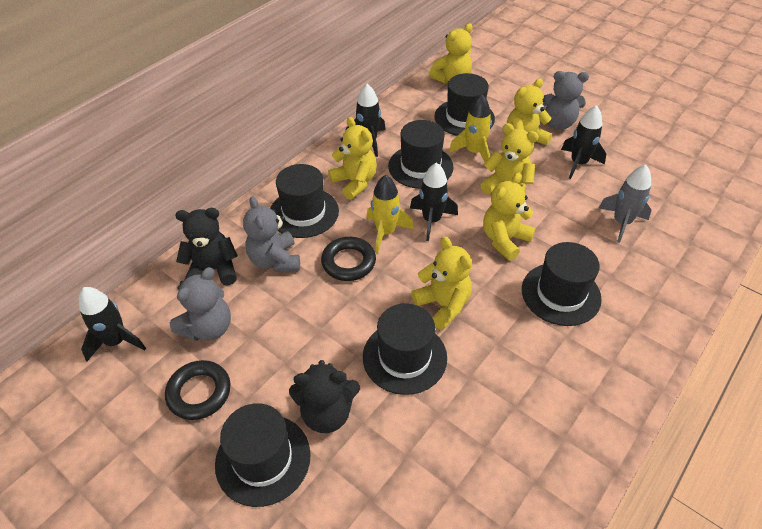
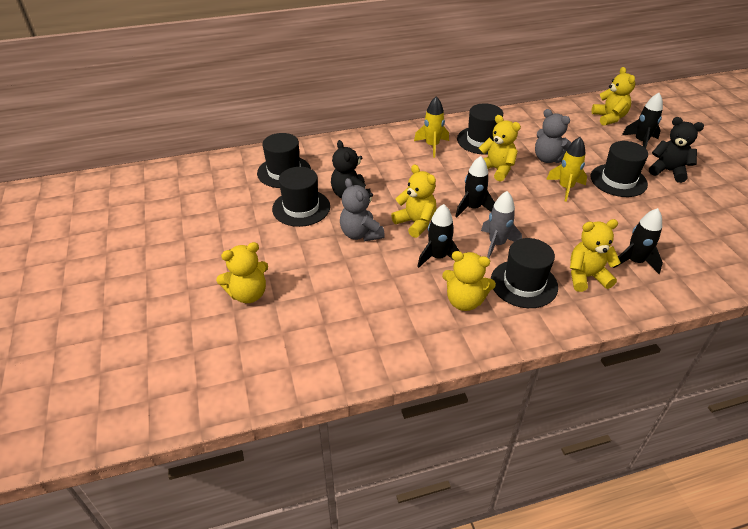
black hat: 6 -> 5
black ring: 2 -> 0
grey teddy bear: 3 -> 2

